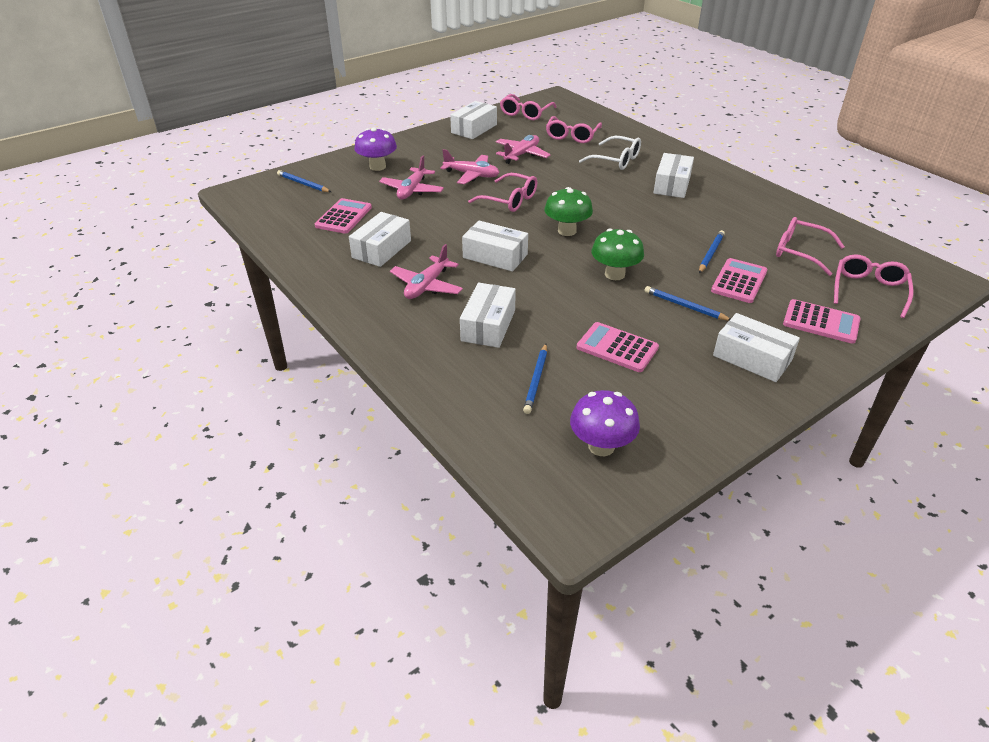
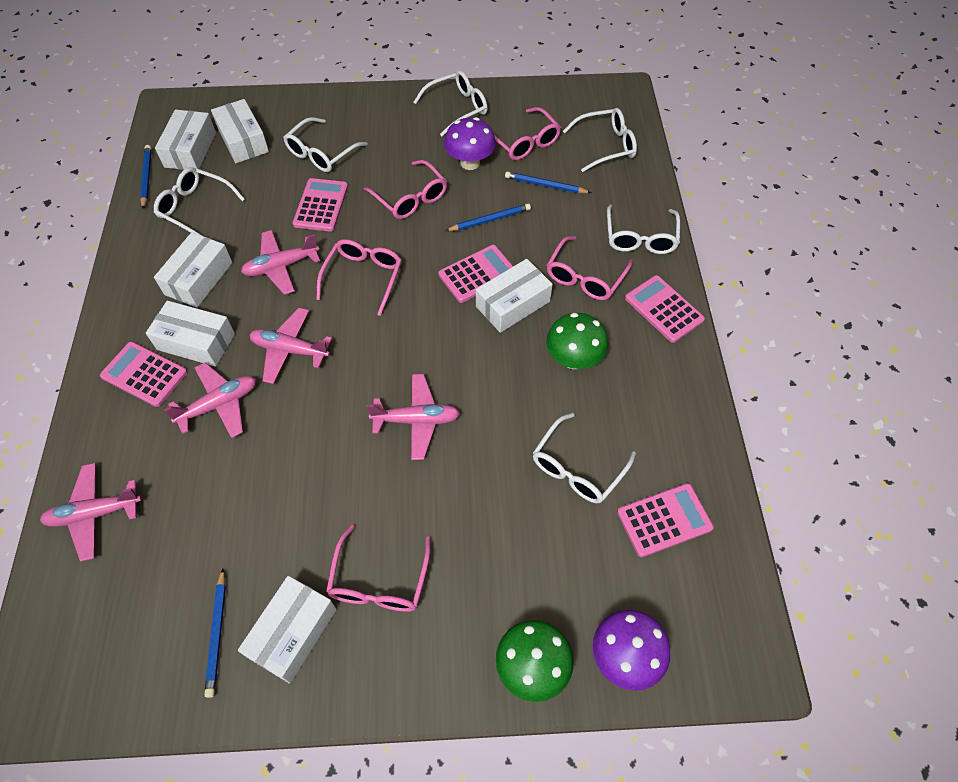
pink calculator: 4 -> 5
pink plane: 4 -> 5
white glasses: 1 -> 6

